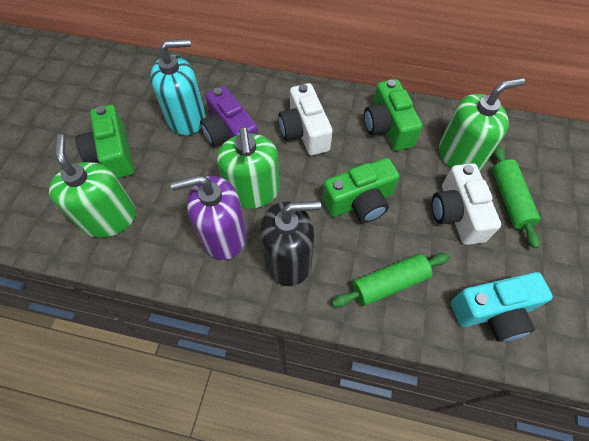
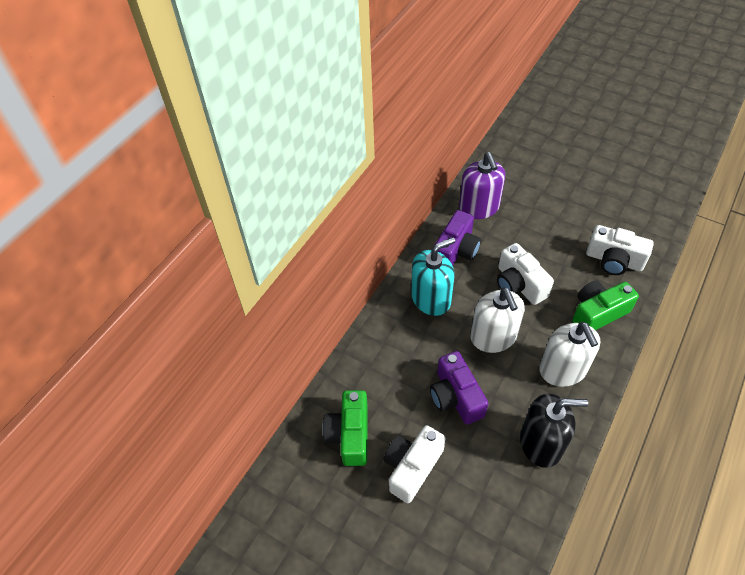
green camera: 3 -> 2
green rolling pin: 2 -> 0
green soap dispenser: 3 -> 0
purple camera: 1 -> 2
turquoise camera: 1 -> 0
white camera: 2 -> 3
white soap dispenser: 0 -> 2

